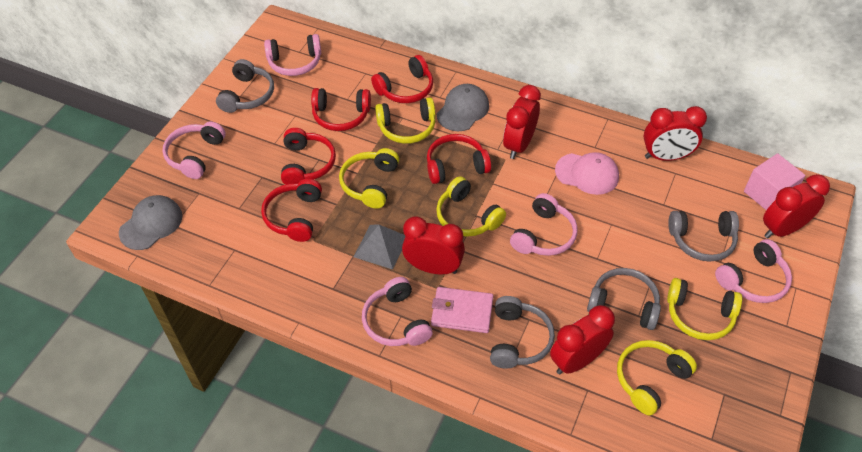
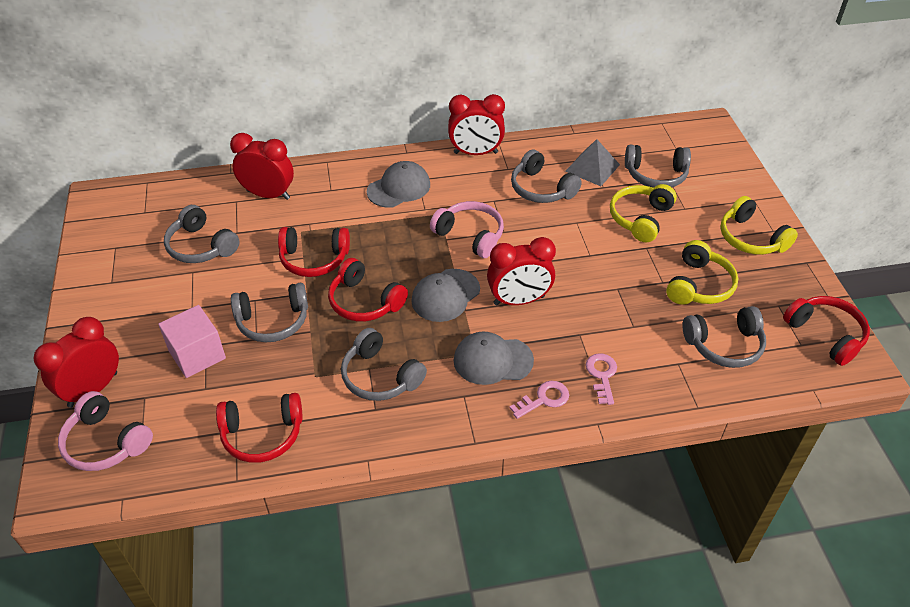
grey cap: 2 -> 3
grey headphones: 4 -> 6
pink cap: 1 -> 0
pink headphones: 5 -> 2
pink key: 0 -> 2
pink wallet: 1 -> 0
red clock: 5 -> 4
red headphones: 5 -> 4
yellow headphones: 5 -> 3

